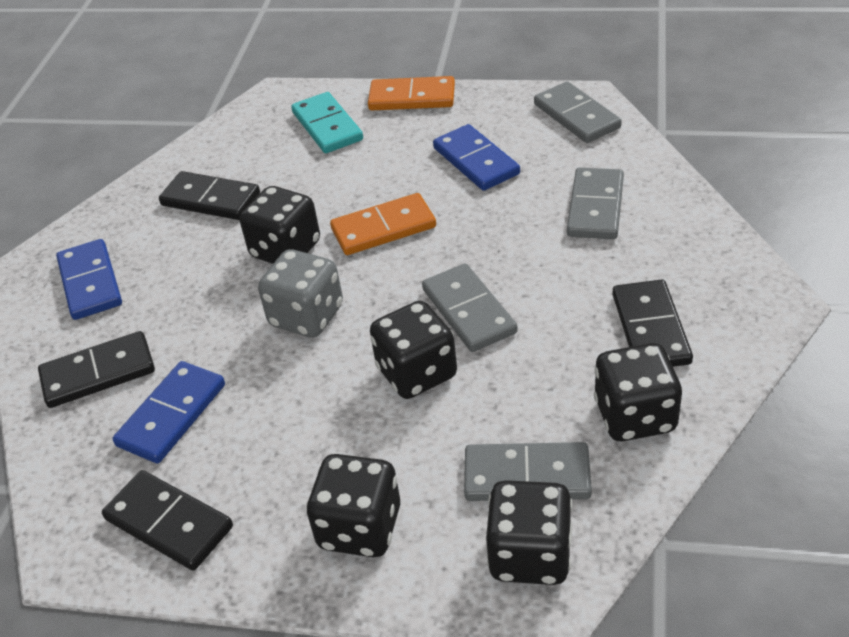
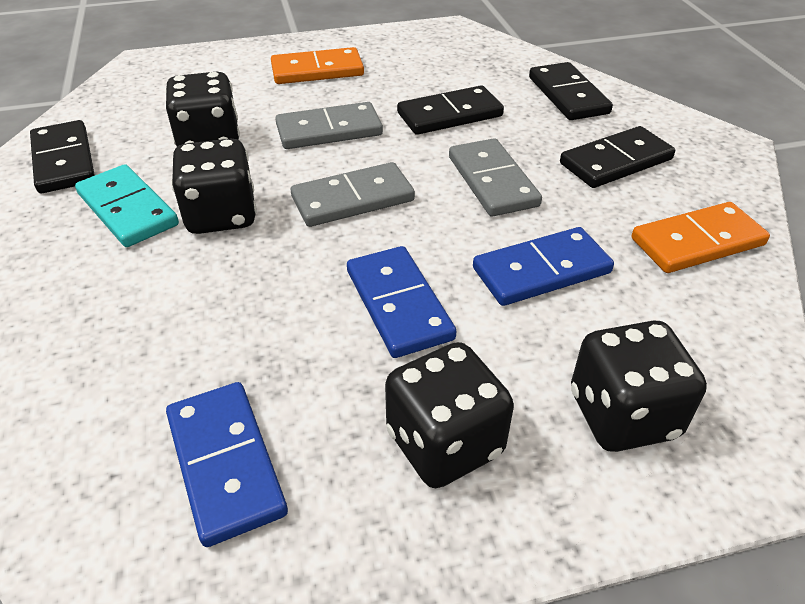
black dice: 5 -> 4
grey dice: 1 -> 0
grey domino: 4 -> 3

